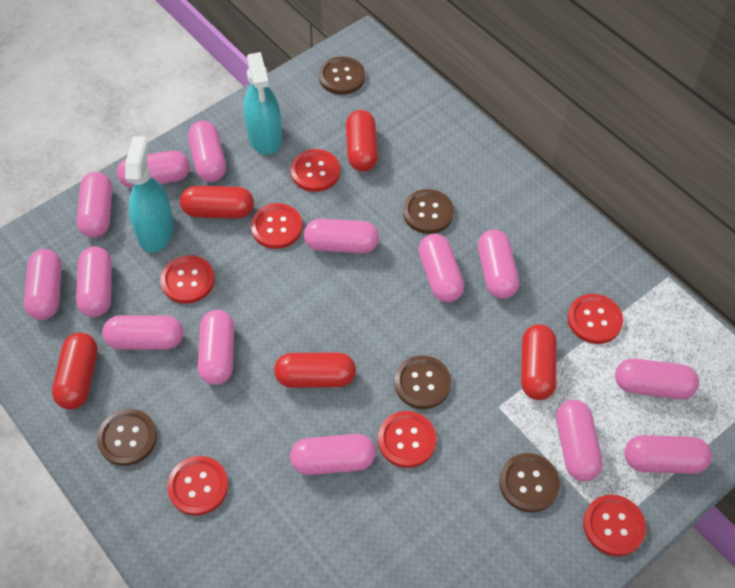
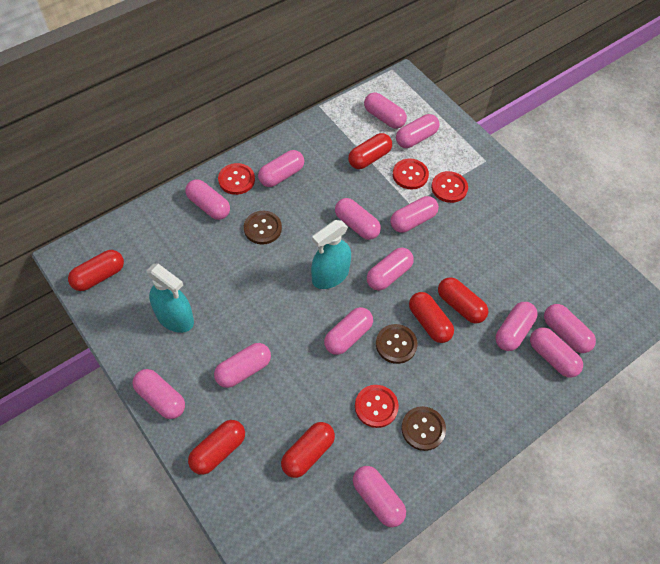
brown button: 5 -> 3
red button: 7 -> 4
red capsule: 5 -> 6

